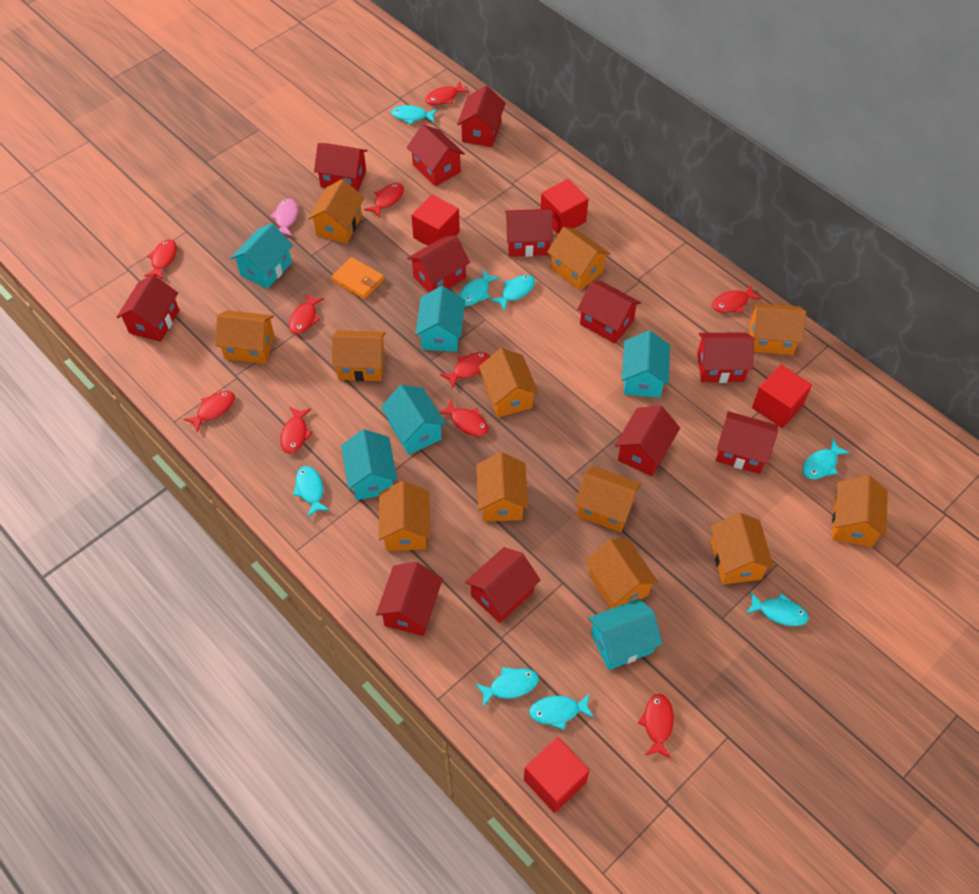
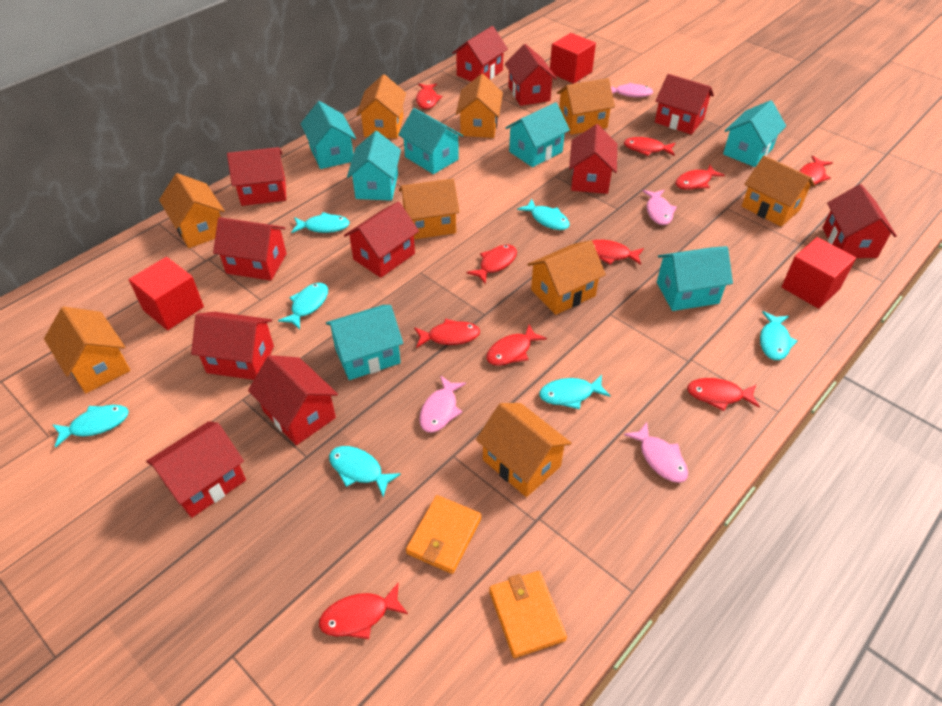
orange house: 12 -> 9
orange wallet: 1 -> 2
pink fish: 1 -> 4
red cube: 4 -> 3
red house: 12 -> 11
turquoise fish: 8 -> 7
turquoise house: 6 -> 7

